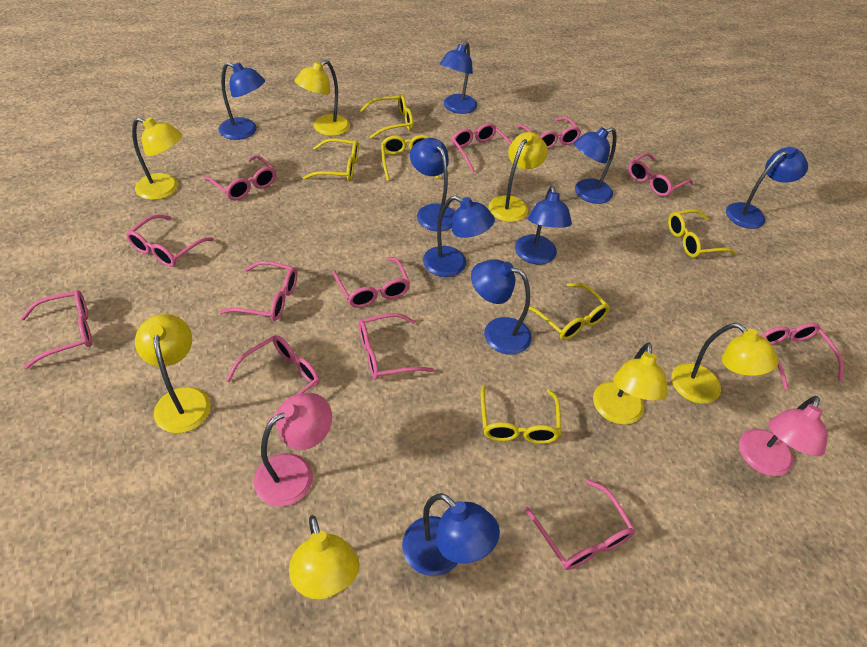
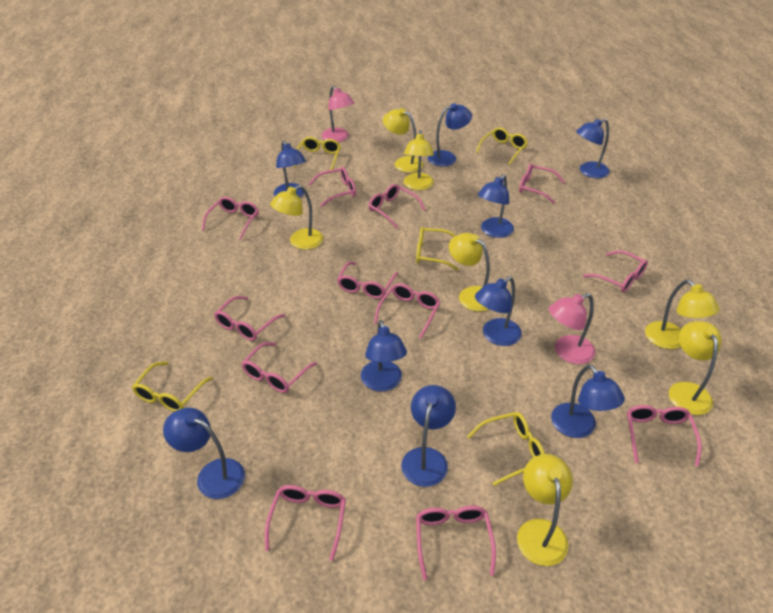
yellow glasses: 6 -> 5

